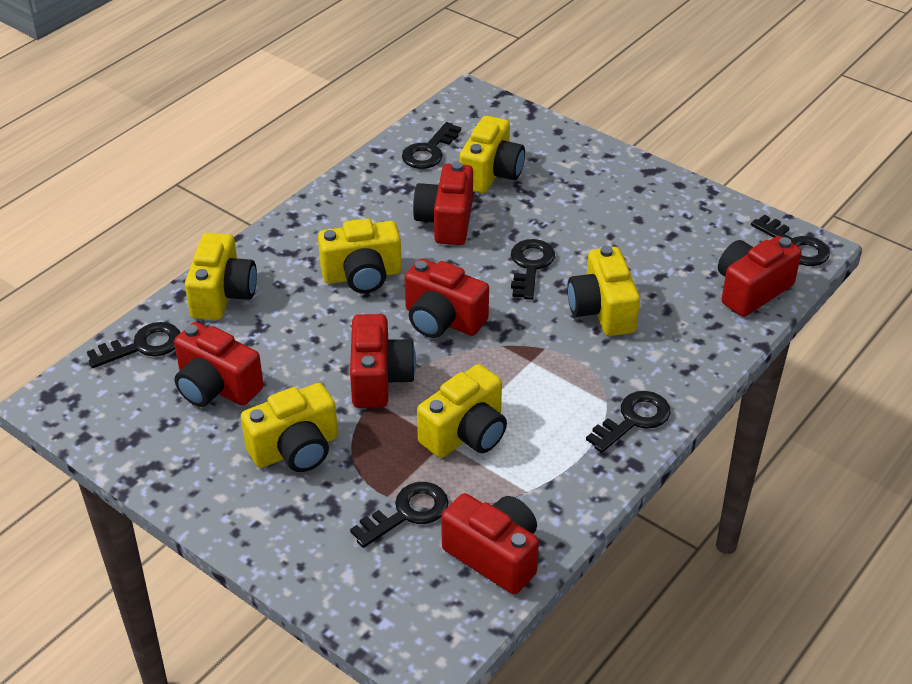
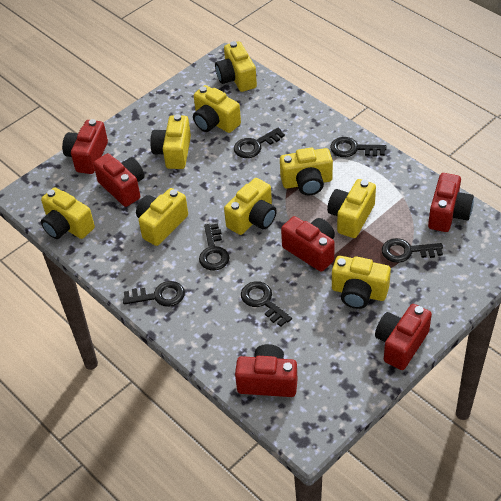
yellow camera: 6 -> 9

